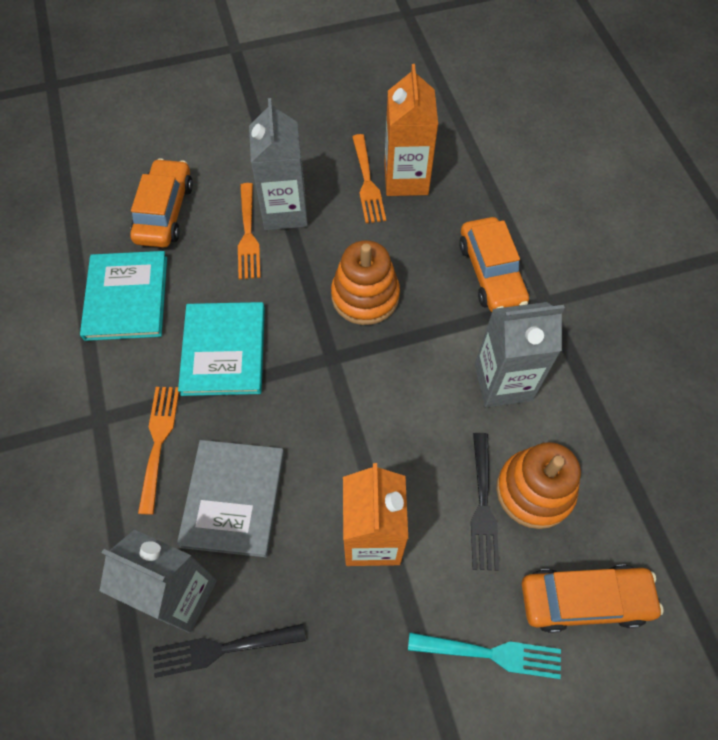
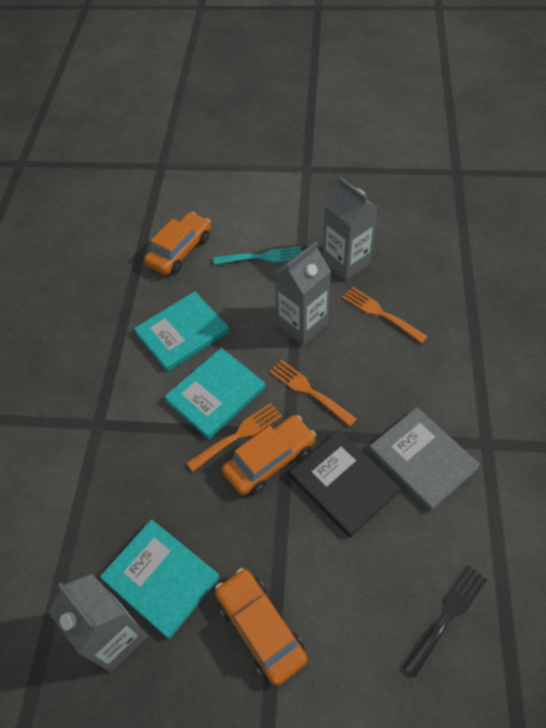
black book: 0 -> 1
black fork: 2 -> 1
orange carton: 2 -> 0
orange stacking toy: 2 -> 0
turquoise book: 2 -> 3

